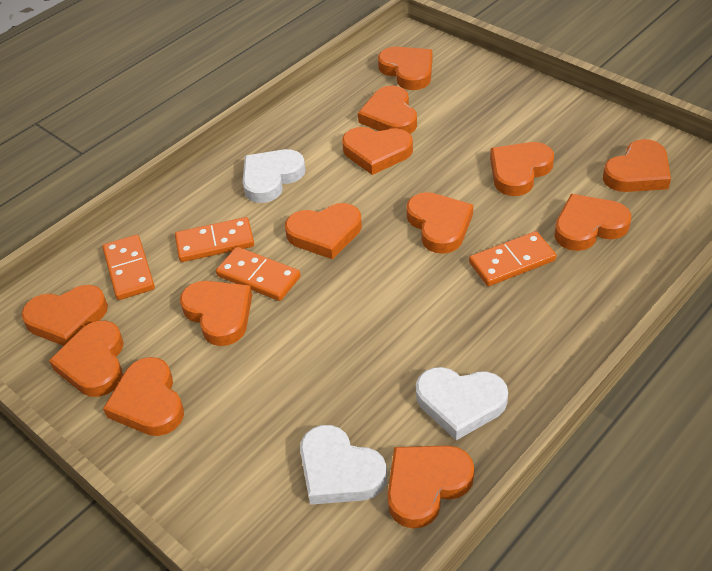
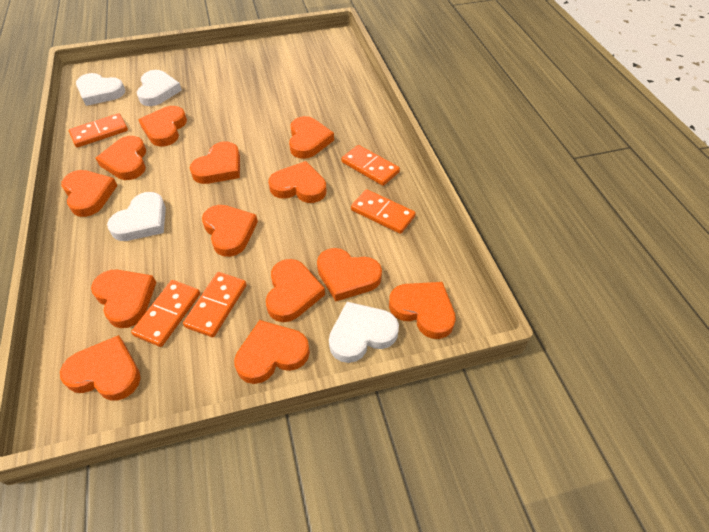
orange domino: 4 -> 5
white heart: 3 -> 4

